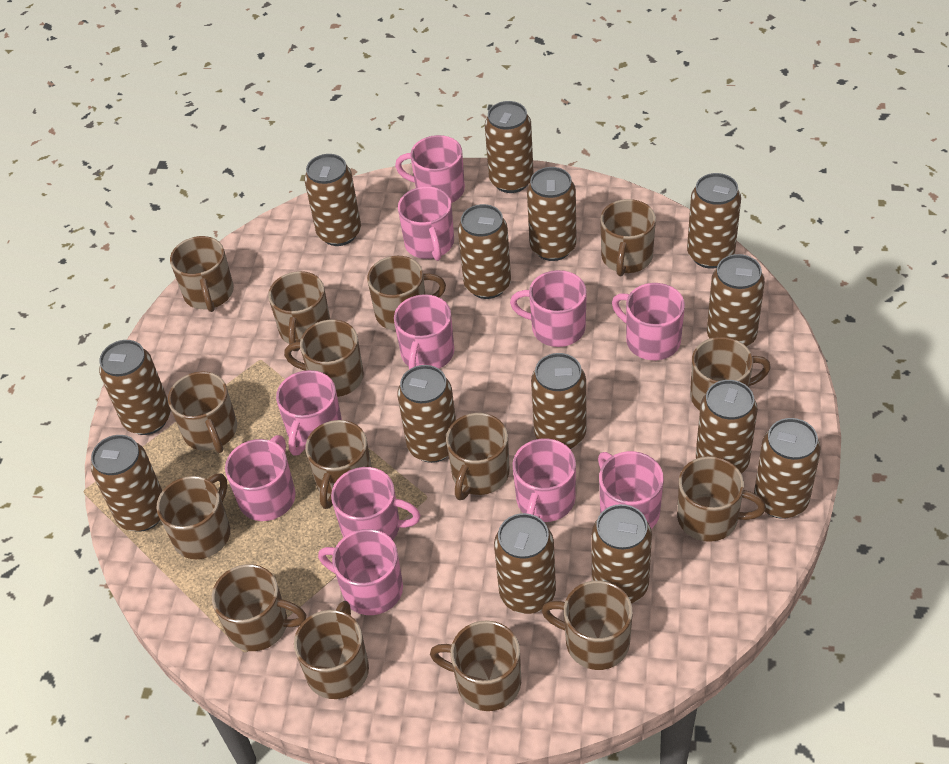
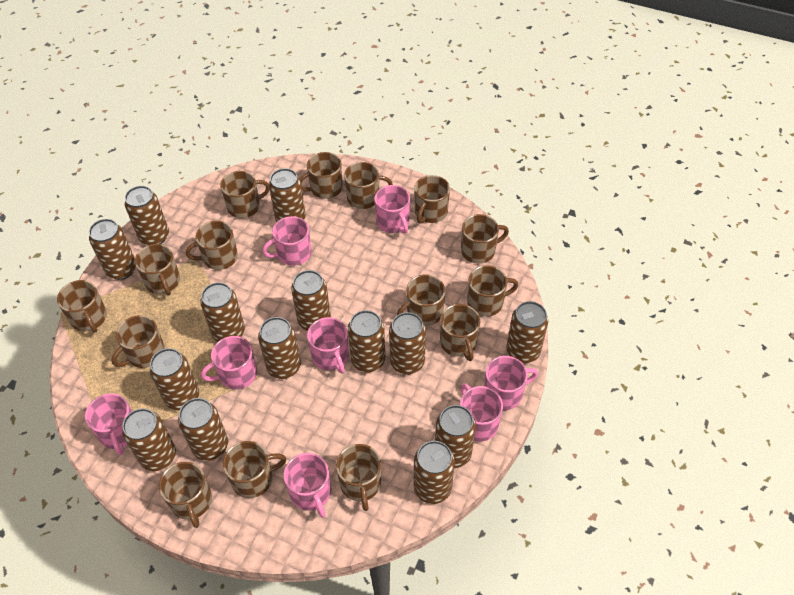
pink mug: 11 -> 8

